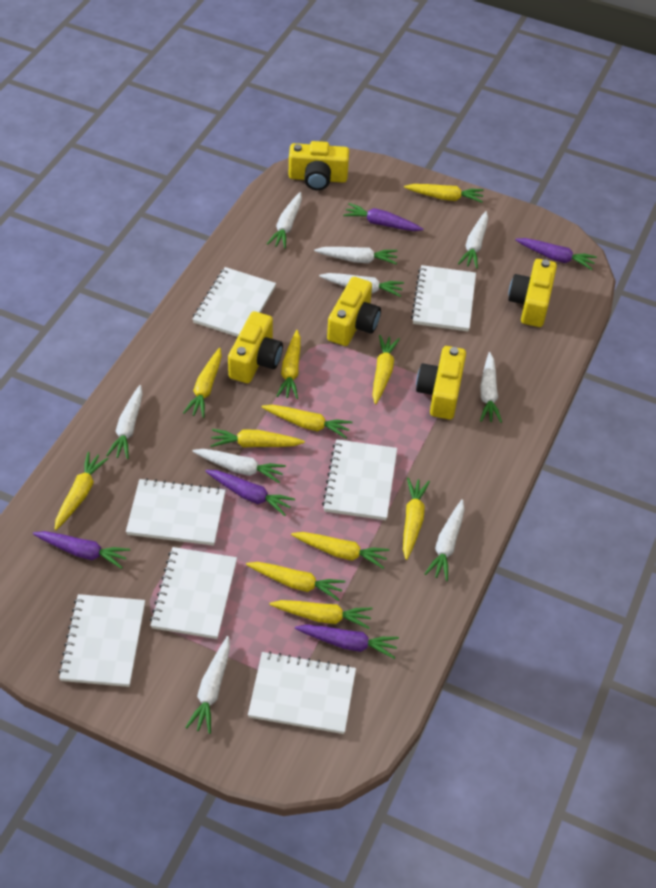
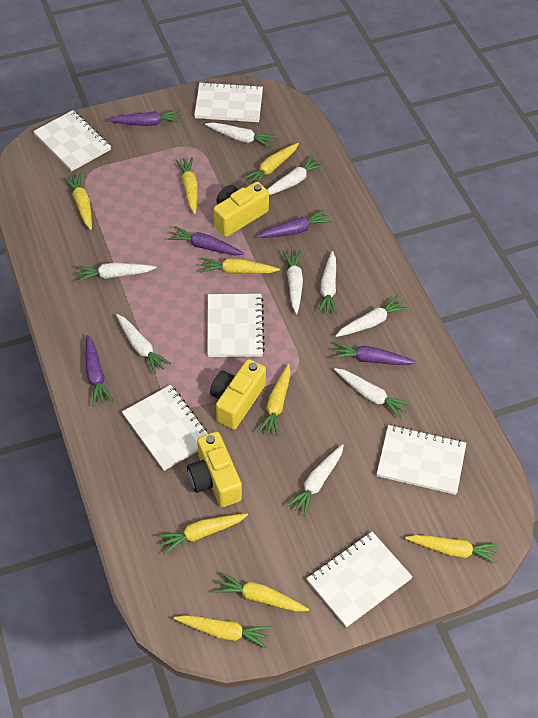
white notebook: 7 -> 6
yellow camera: 5 -> 3
yellow carrot: 11 -> 9

